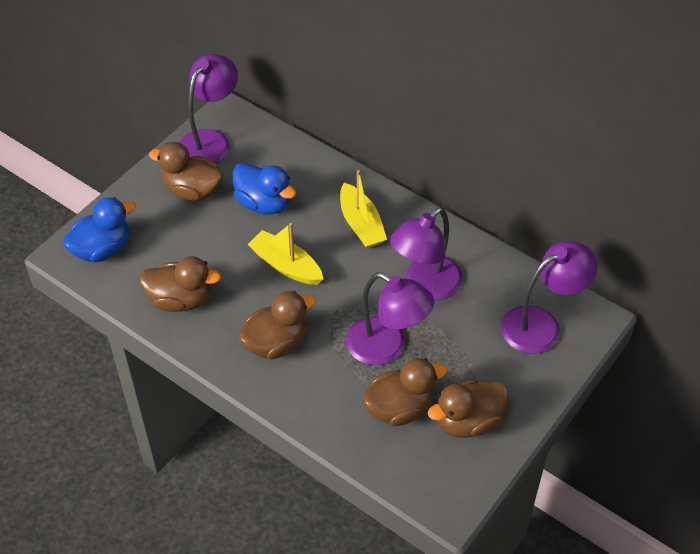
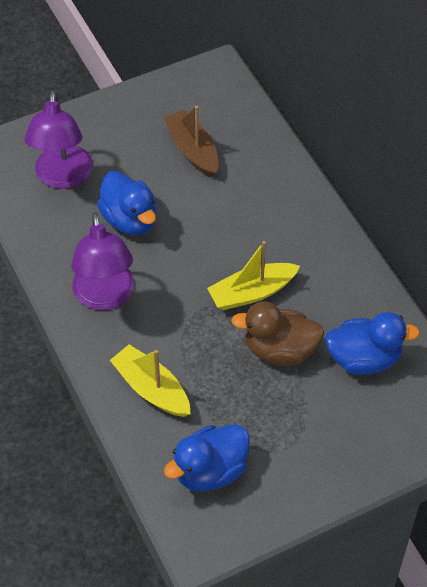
blue duck: 2 -> 3
brown boat: 0 -> 1
brown duck: 5 -> 1
purple lamp: 4 -> 2

